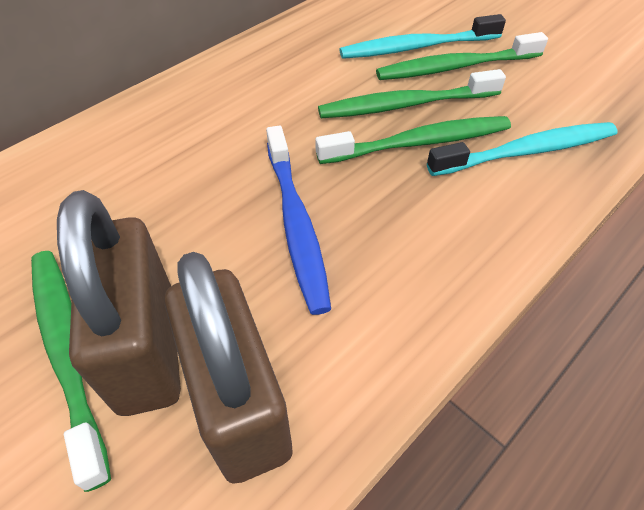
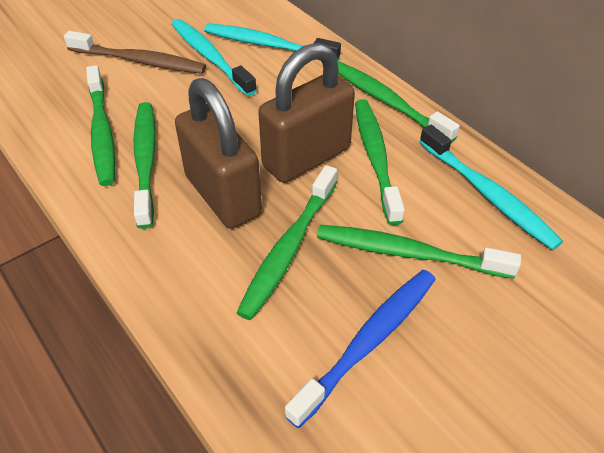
brown toothbrush: 0 -> 1
green toothbrush: 4 -> 6
turquoise toothbrush: 2 -> 3

